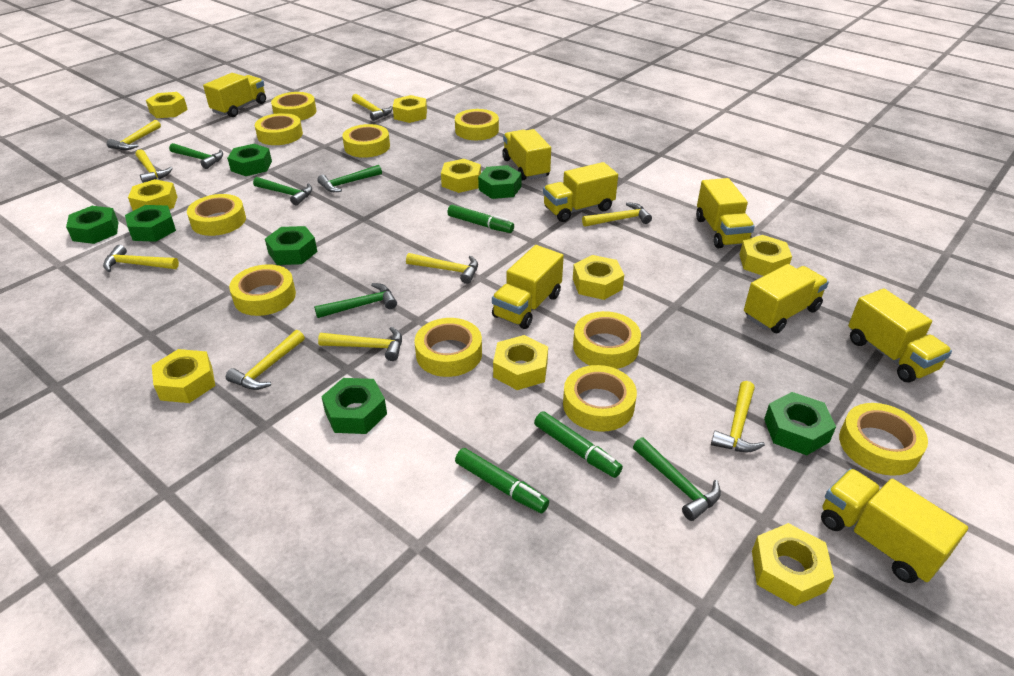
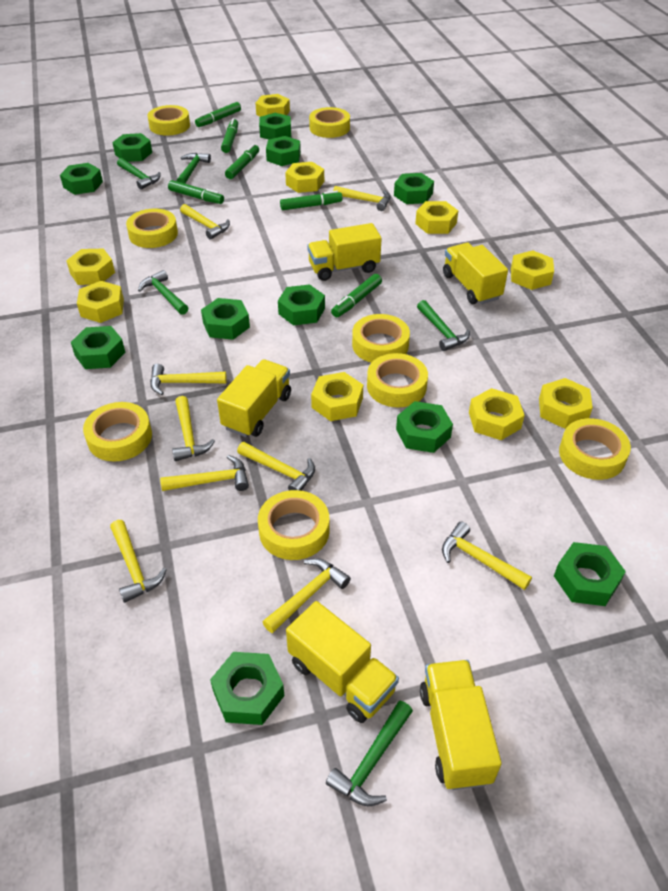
green marker: 3 -> 6
green nut: 7 -> 11
yellow tape: 10 -> 8
yellow truck: 8 -> 5

